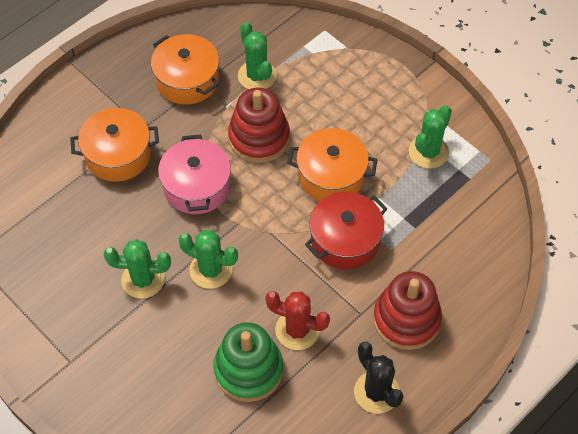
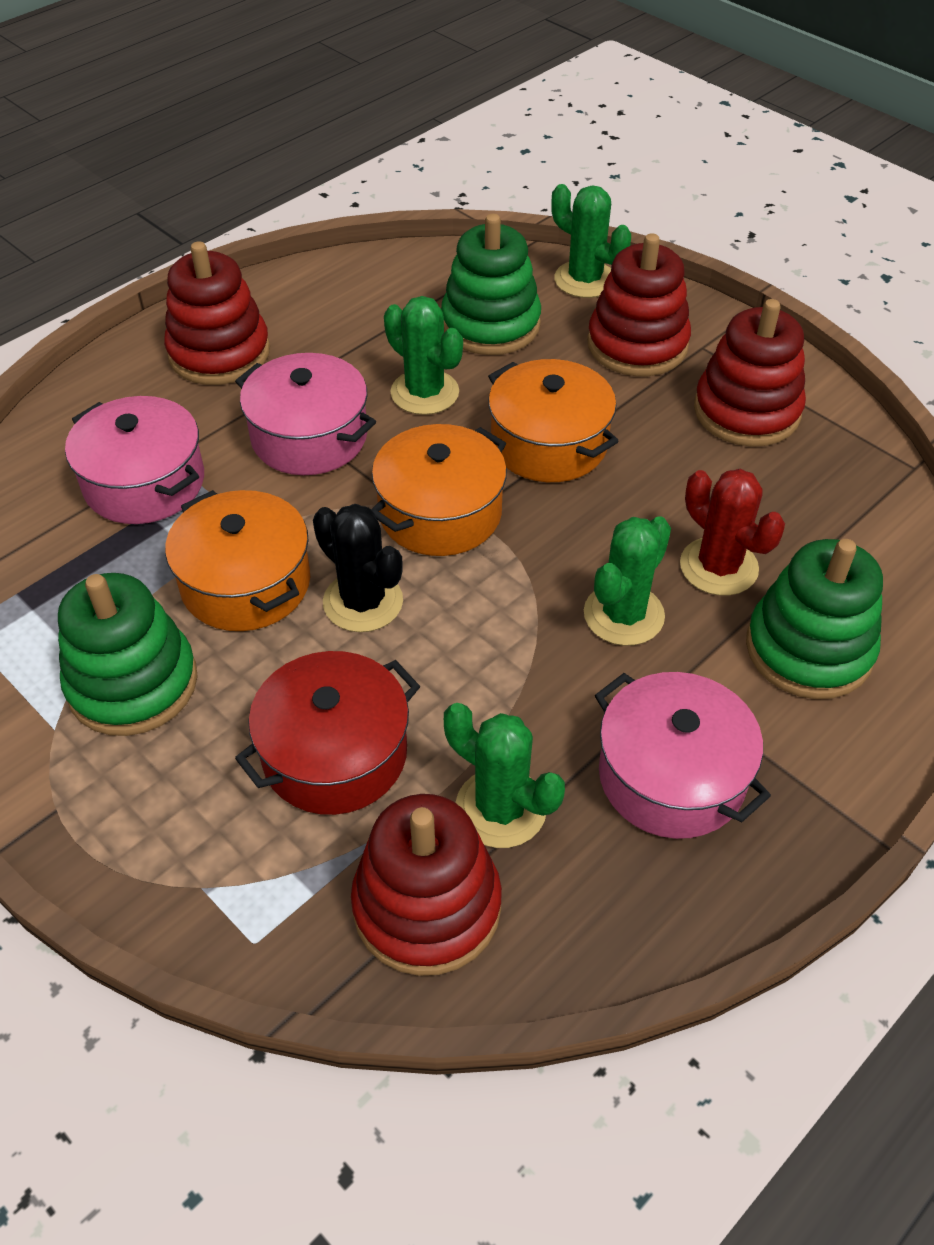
green stacking toy: 1 -> 3
pink pot: 1 -> 3
red stacking toy: 2 -> 4

